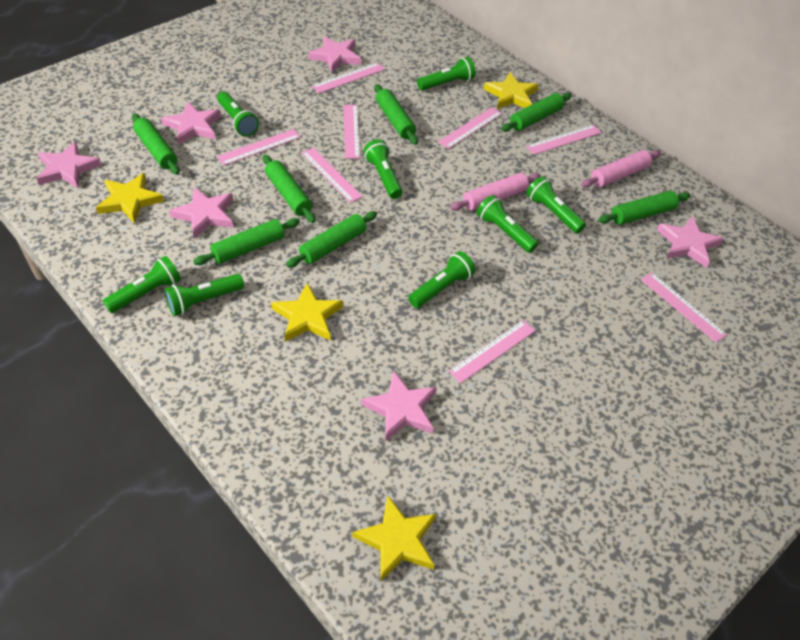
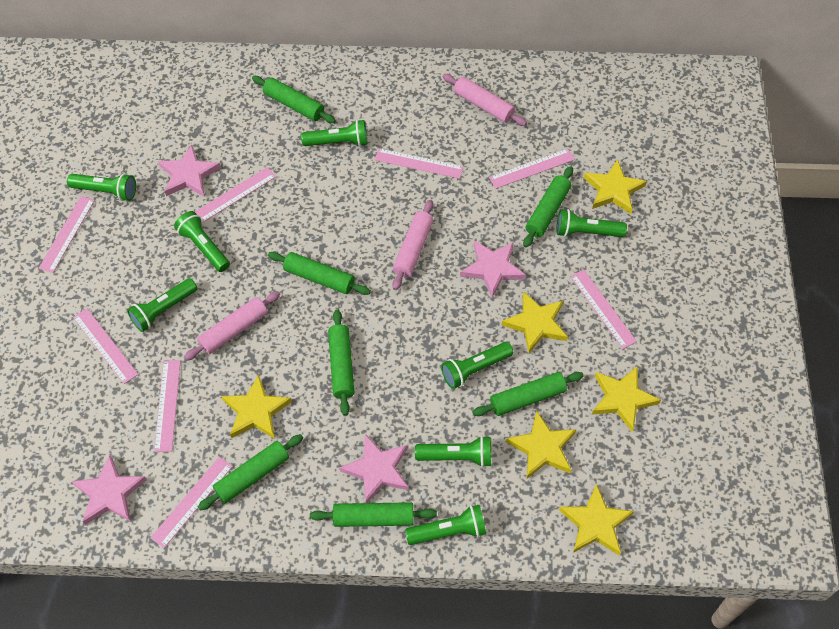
pink rolling pin: 2 -> 3
pink star: 6 -> 4
yellow star: 4 -> 6

